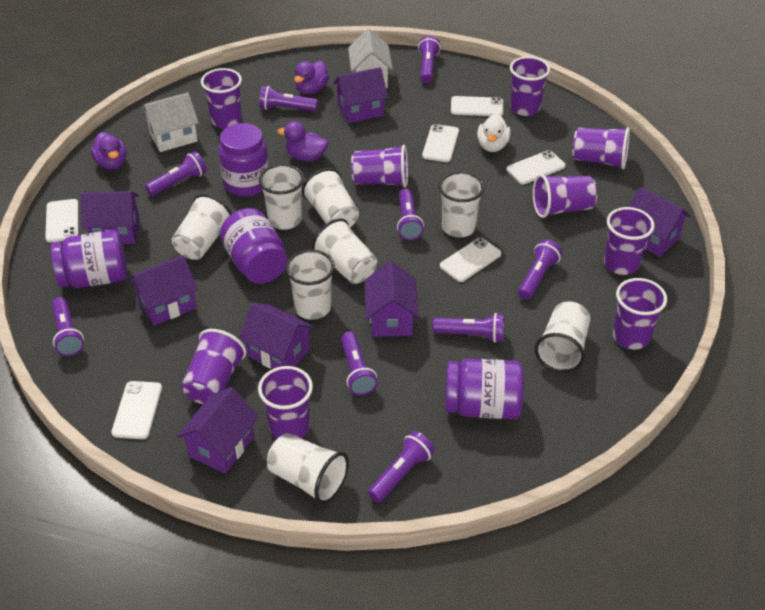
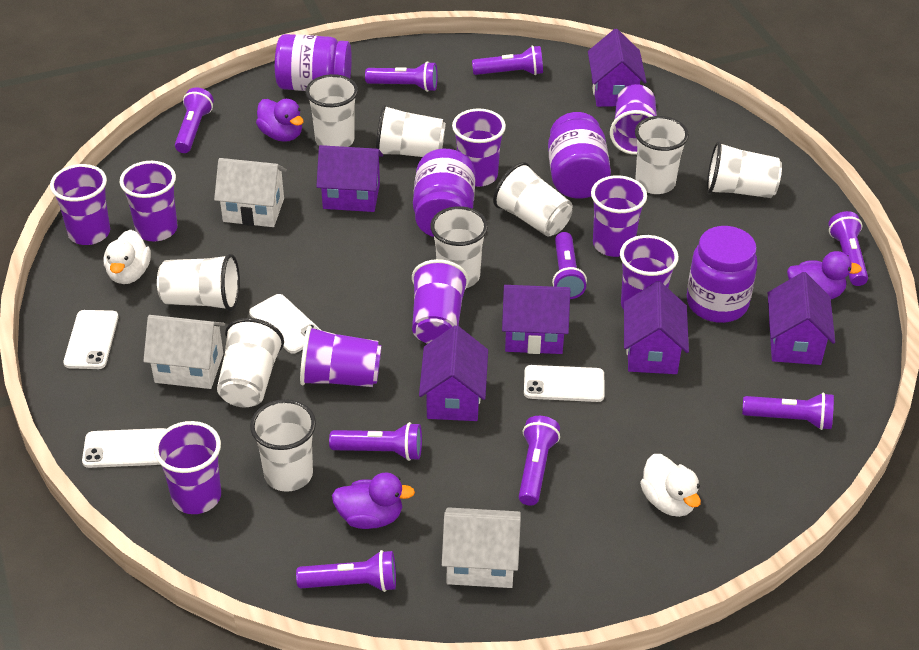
purple house: 7 -> 6
white cup: 8 -> 9
white duck: 1 -> 2
white house: 2 -> 3
white phone: 6 -> 4

